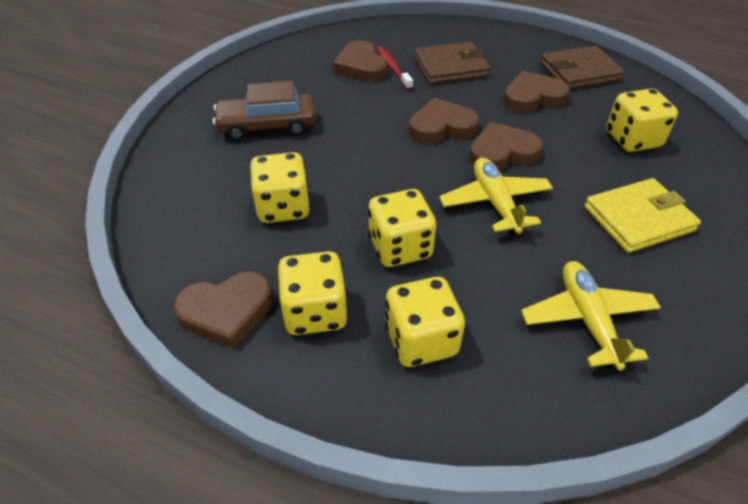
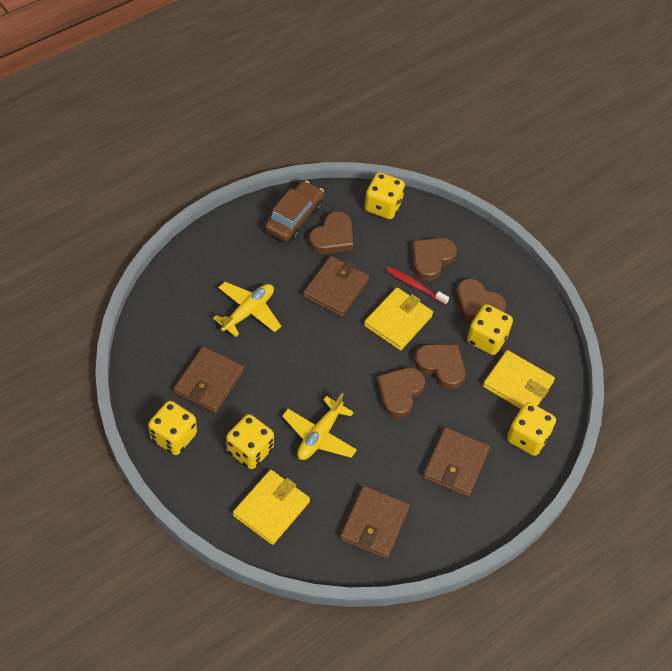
brown wallet: 2 -> 4
yellow wallet: 1 -> 3

